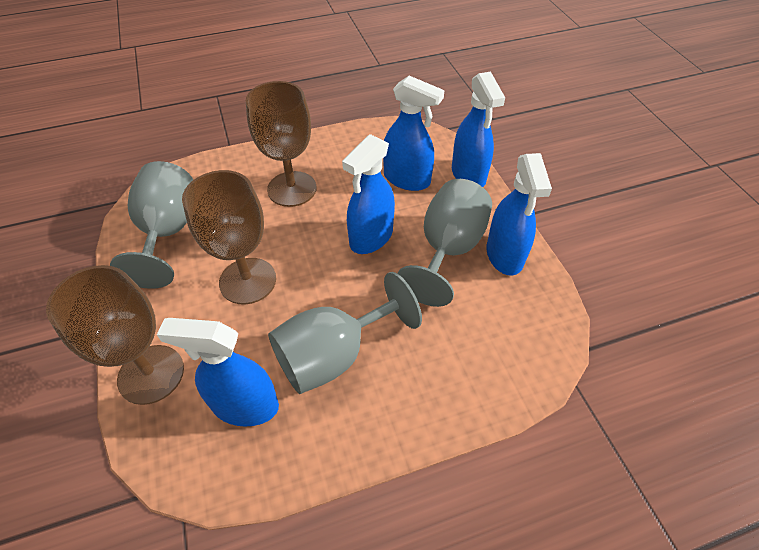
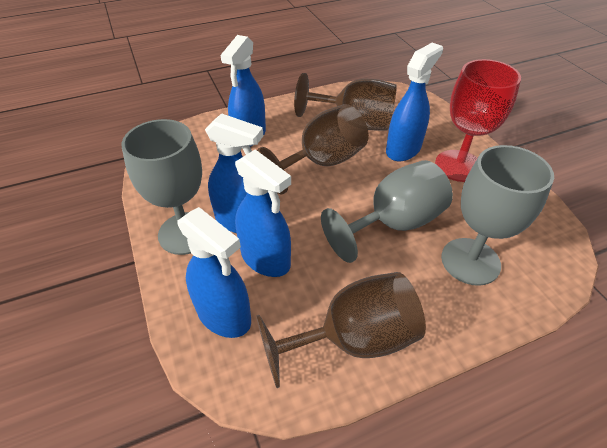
red goblet: 0 -> 1

